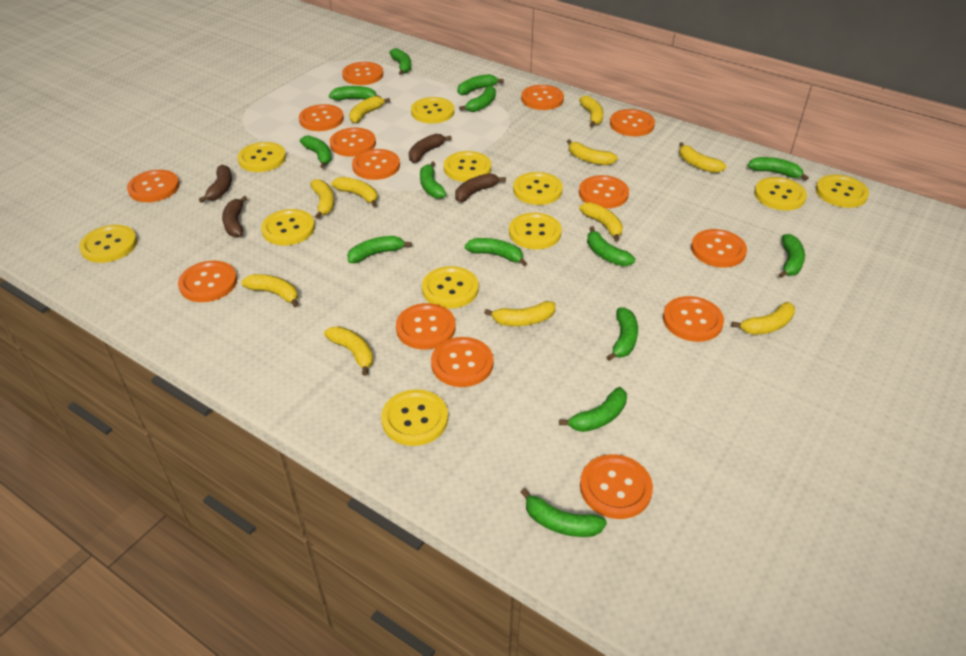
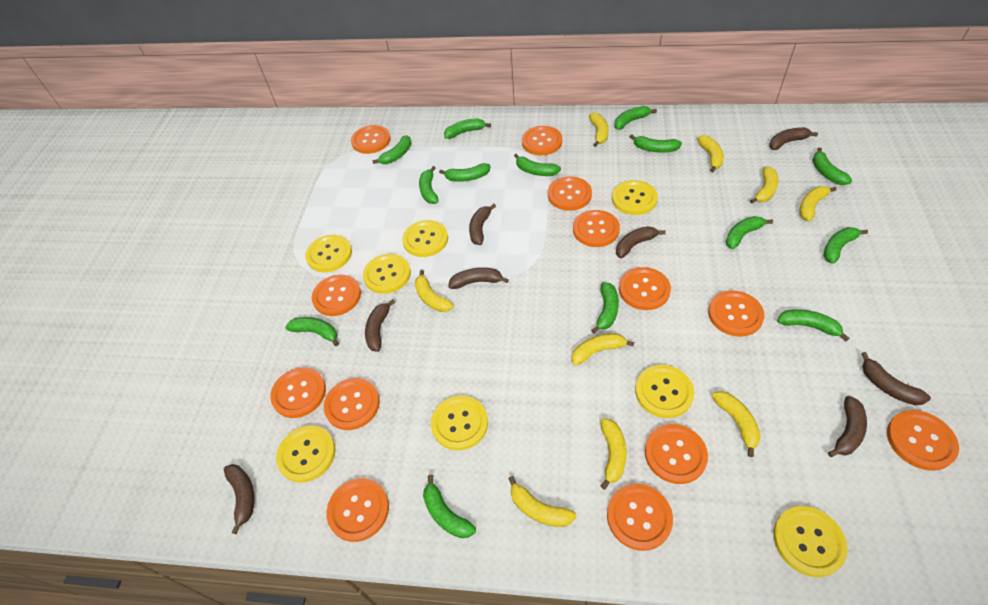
brown banana: 4 -> 8
orange button: 14 -> 13
yellow banana: 11 -> 9
yellow button: 11 -> 8

